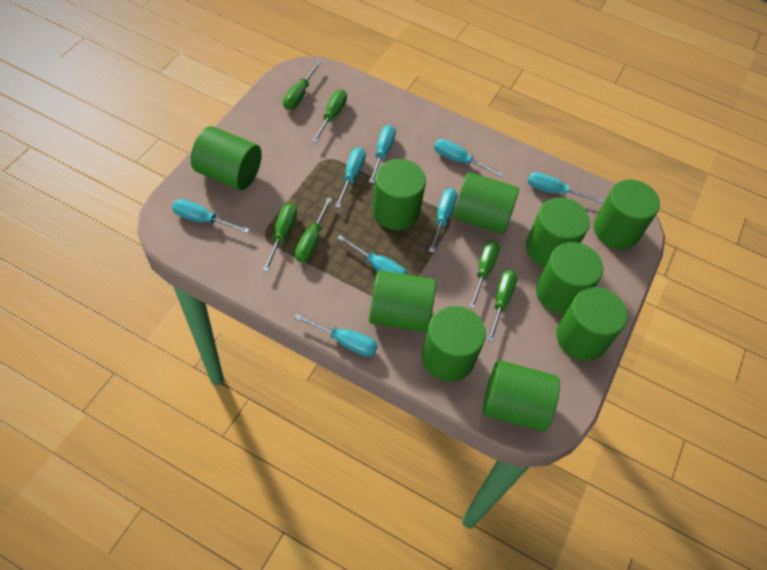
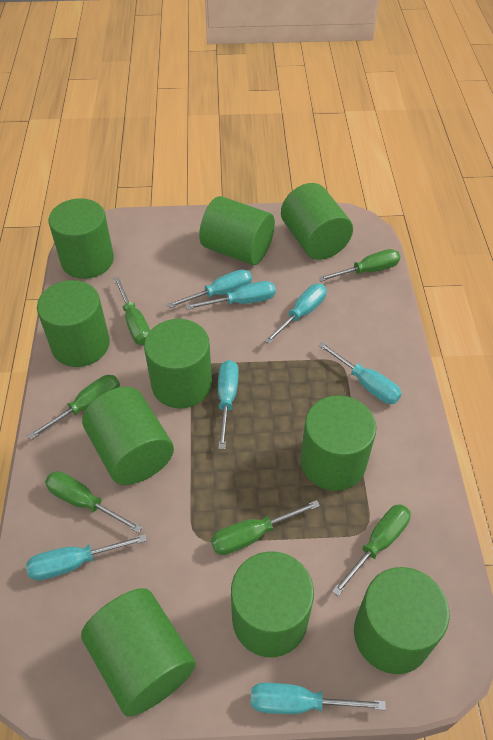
turquoise screwdriver: 8 -> 7

